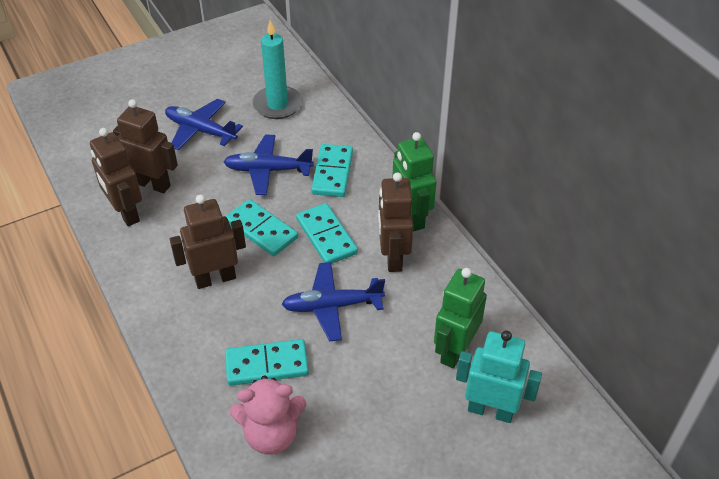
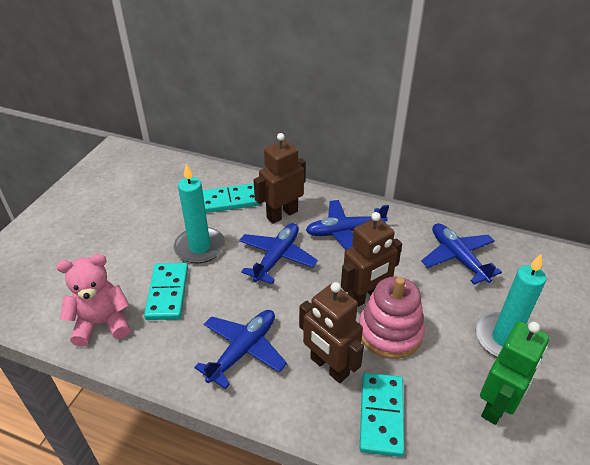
blue plane: 3 -> 4
brown robot: 4 -> 3
green robot: 2 -> 1
pink stacking toy: 0 -> 1
turquoise candle: 1 -> 2
turquoise domino: 4 -> 3
turquoise robot: 1 -> 0

